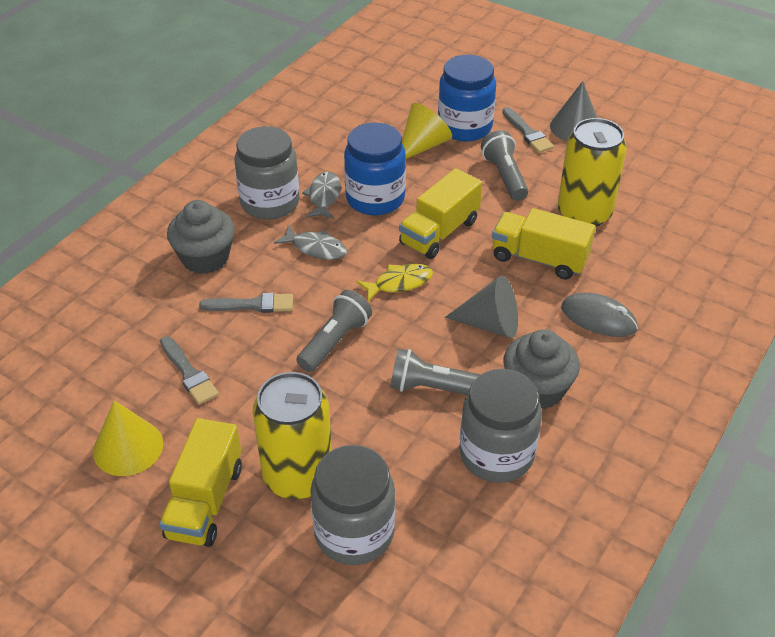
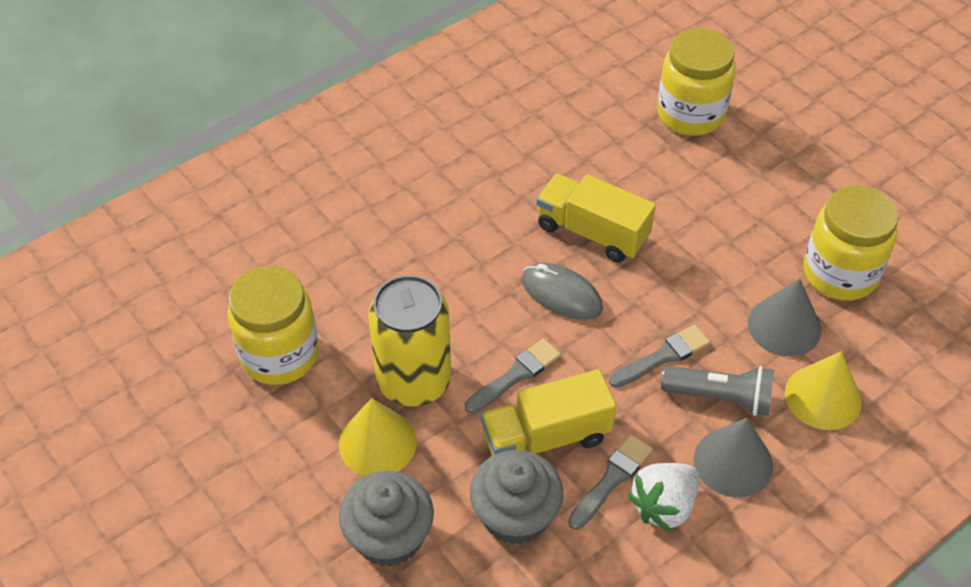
blue jar: 2 -> 0
grey fish: 2 -> 0
grey flashlight: 3 -> 1
grey jar: 3 -> 0
white strawberry: 0 -> 1
yellow can: 2 -> 1
yellow fish: 1 -> 0
yellow jar: 0 -> 3
yellow truck: 3 -> 2

